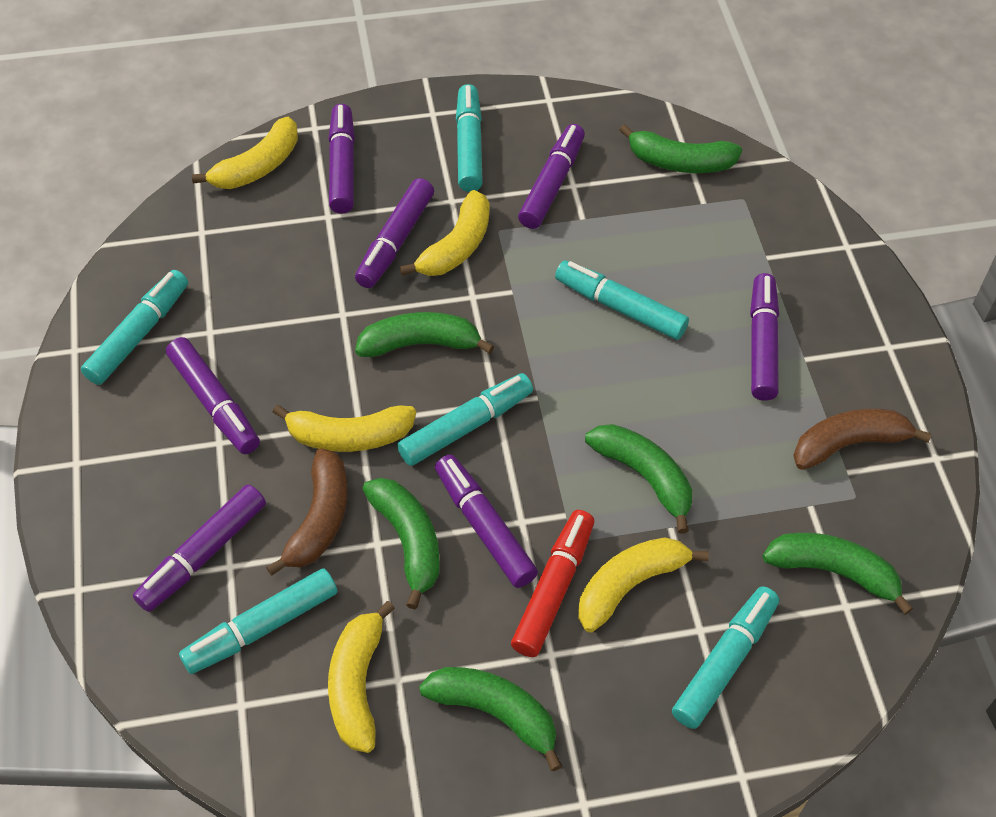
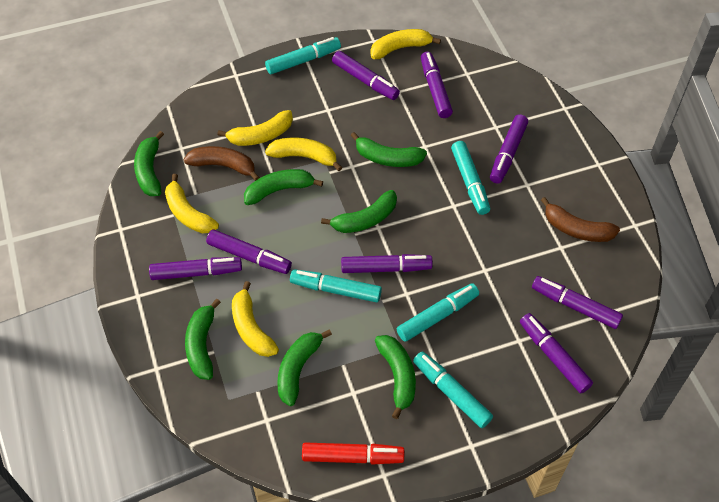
green banana: 6 -> 7
purple marker: 7 -> 8
turquoise marker: 6 -> 5

